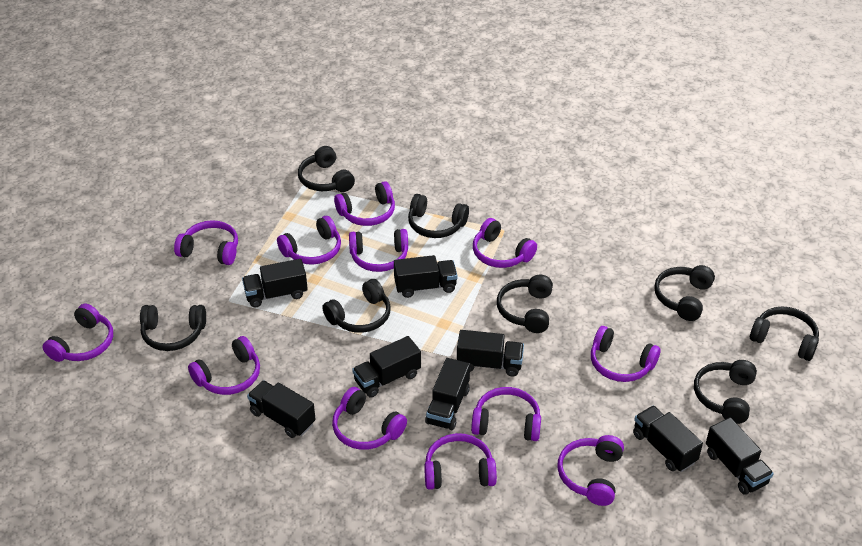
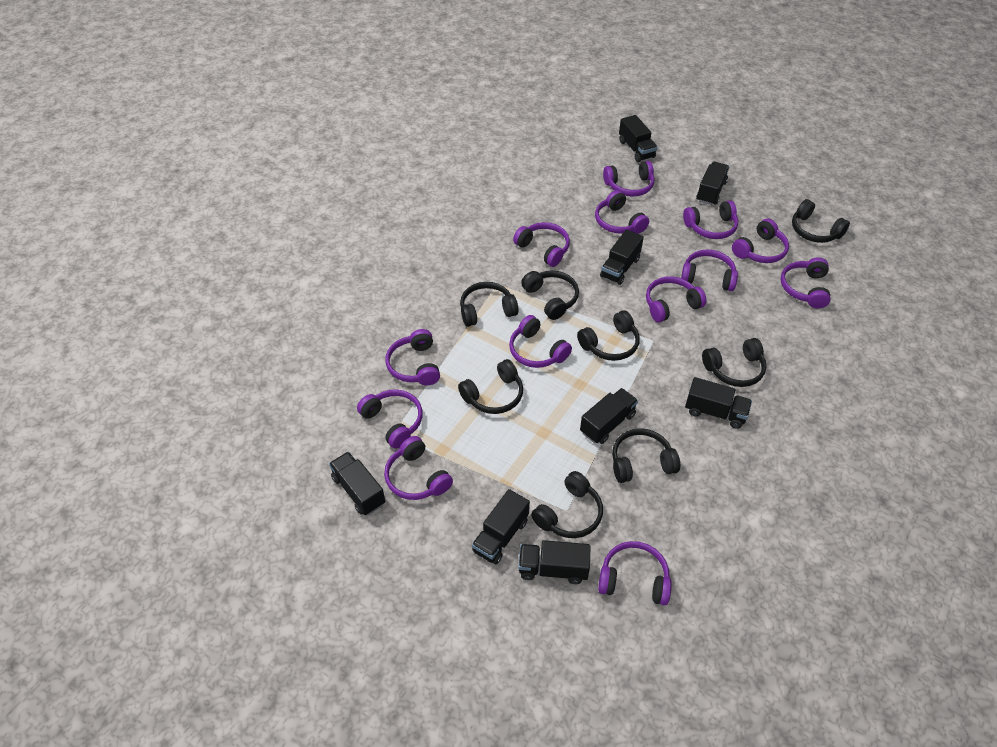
purple headphones: 12 -> 13

